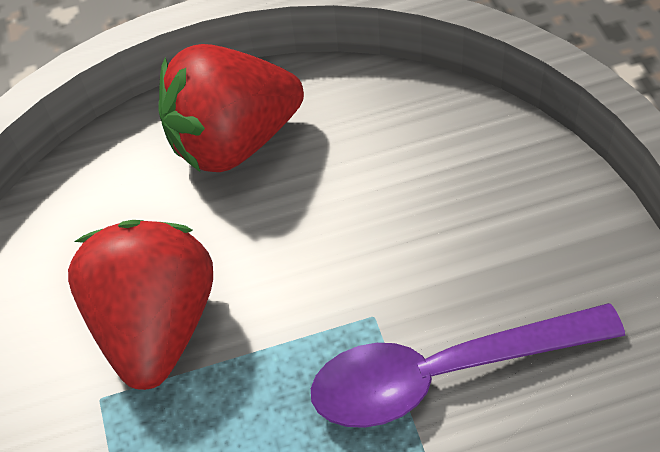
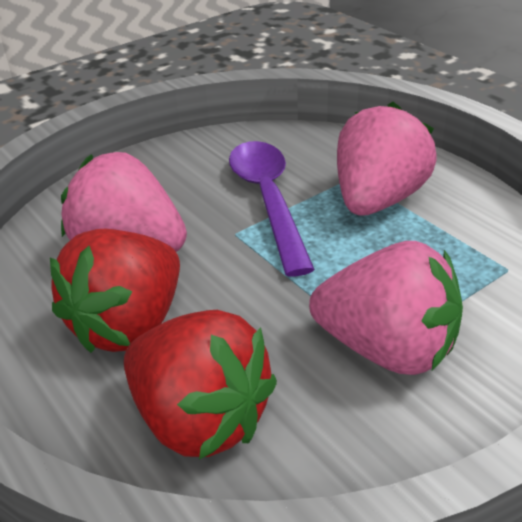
pink strawberry: 0 -> 3

